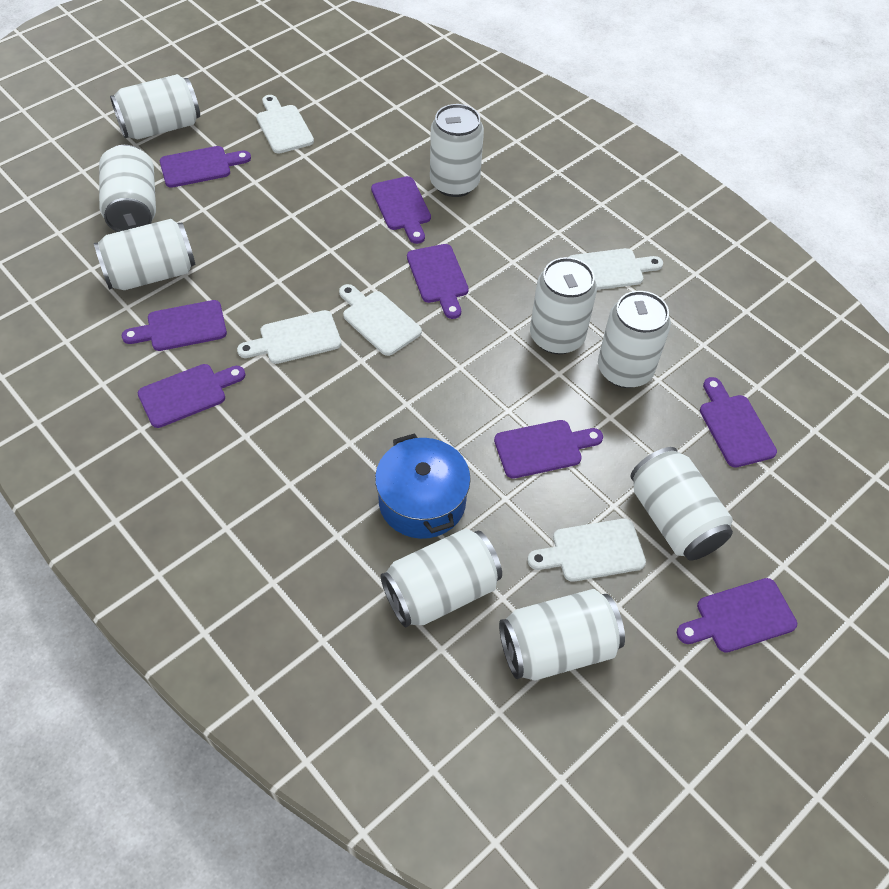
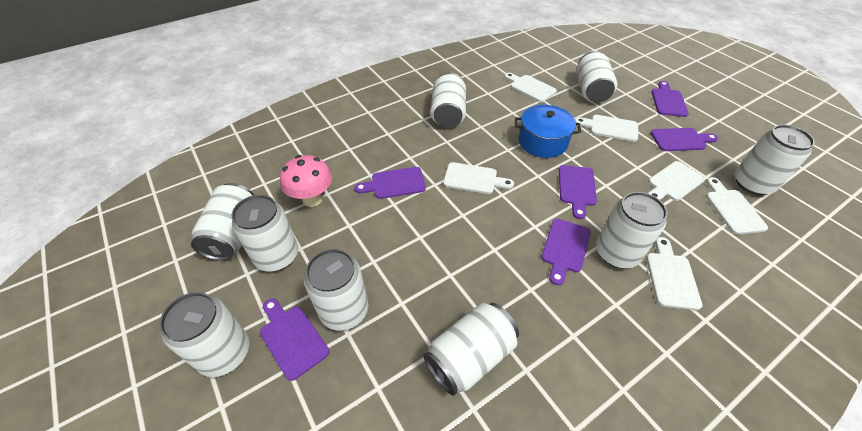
pink mushroom: 0 -> 1
purple cutting board: 8 -> 6
white cutting board: 5 -> 6

